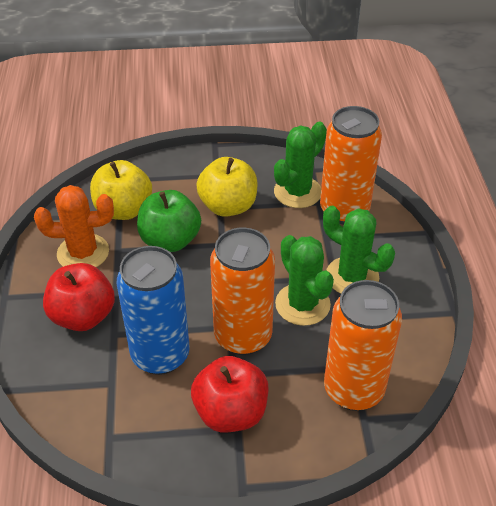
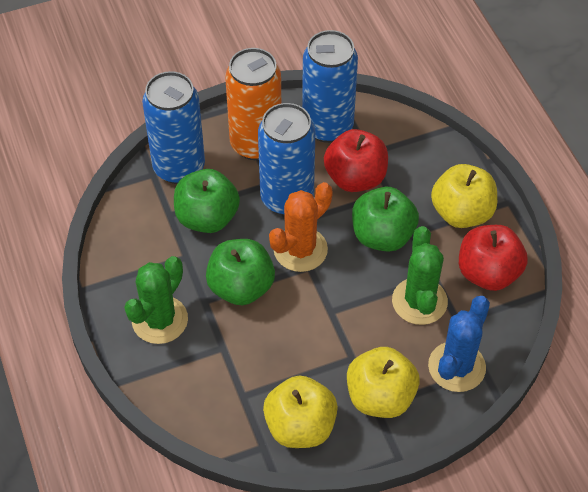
blue cactus: 0 -> 1
blue can: 1 -> 3
green apple: 1 -> 3
green cactus: 3 -> 2
orange can: 3 -> 1
yellow apple: 2 -> 3

